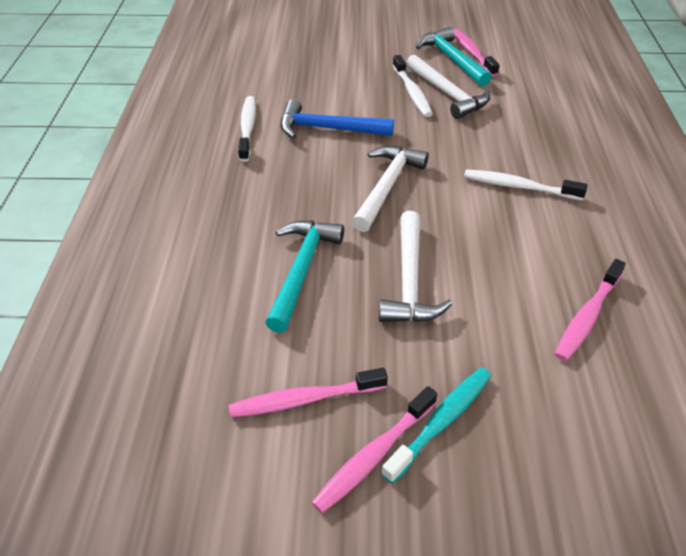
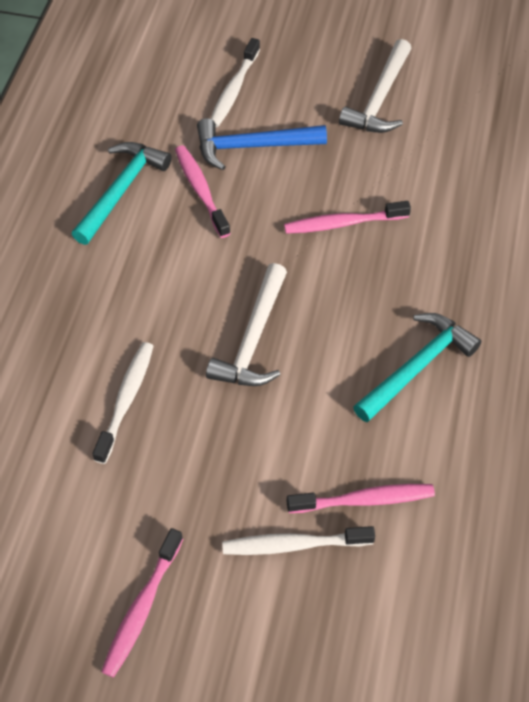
turquoise toothbrush: 1 -> 0
white hammer: 3 -> 2

